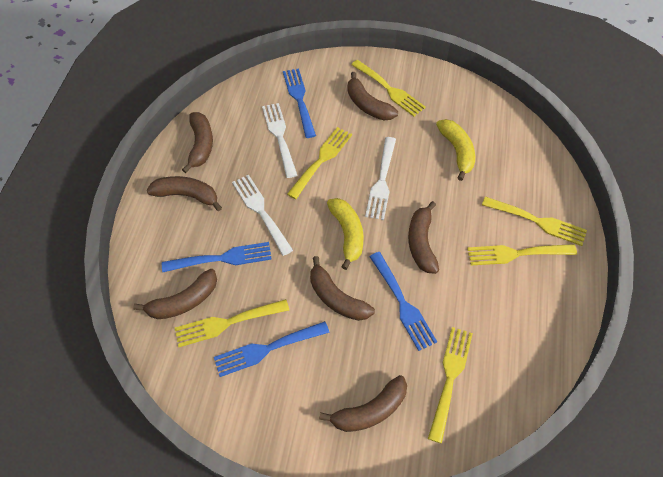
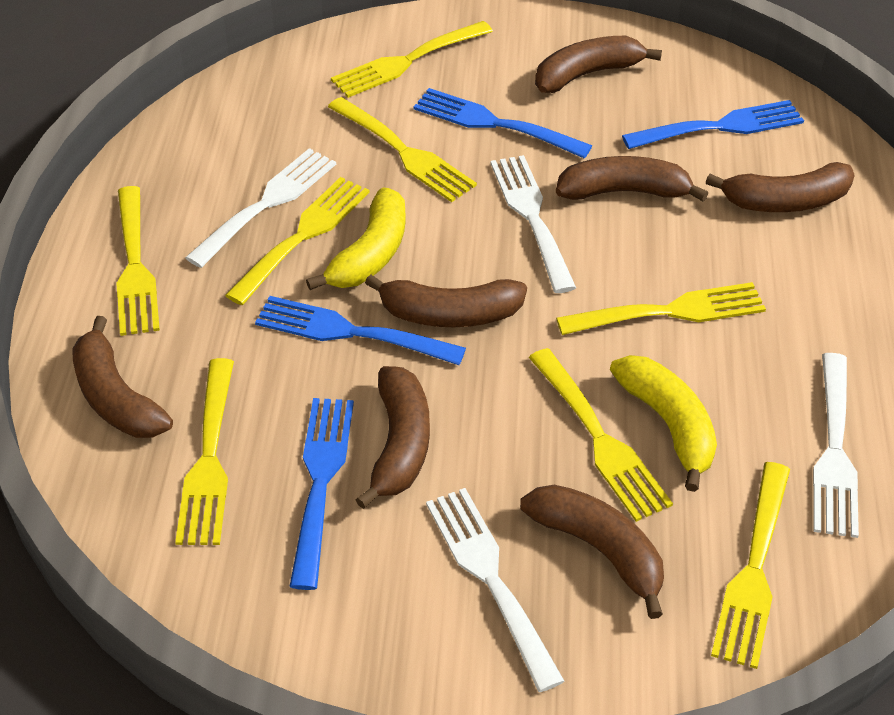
white fork: 3 -> 4
yellow fork: 6 -> 8

